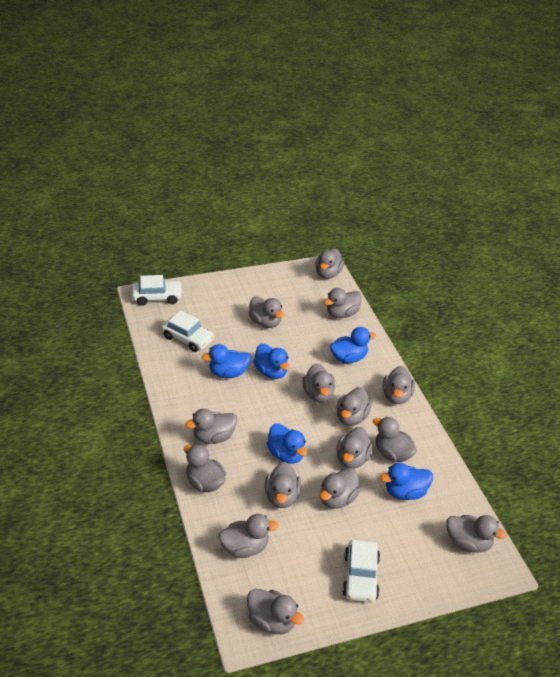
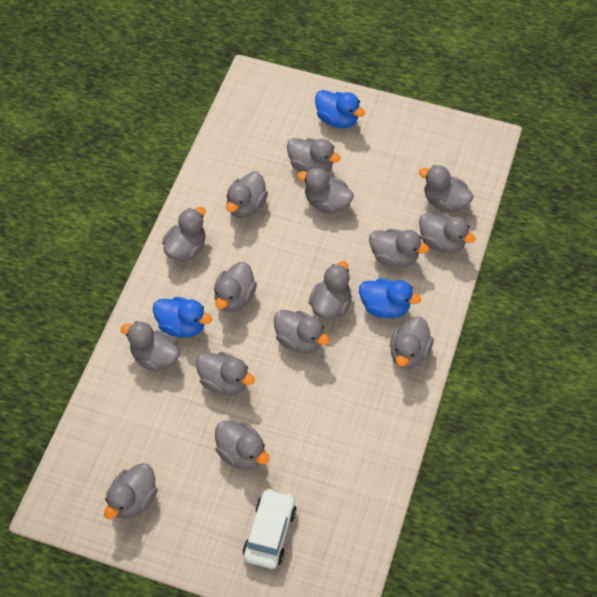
blue duck: 5 -> 3
white car: 3 -> 1

